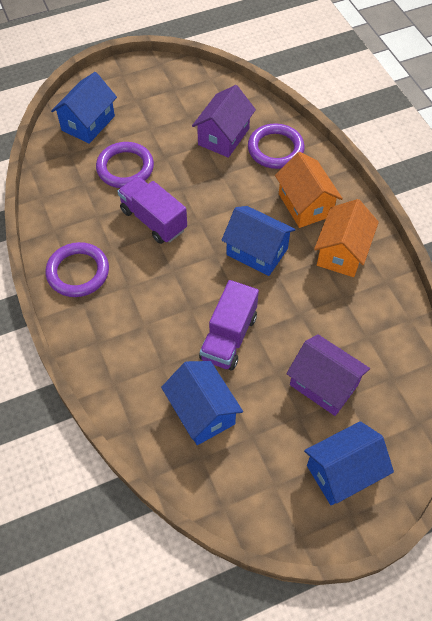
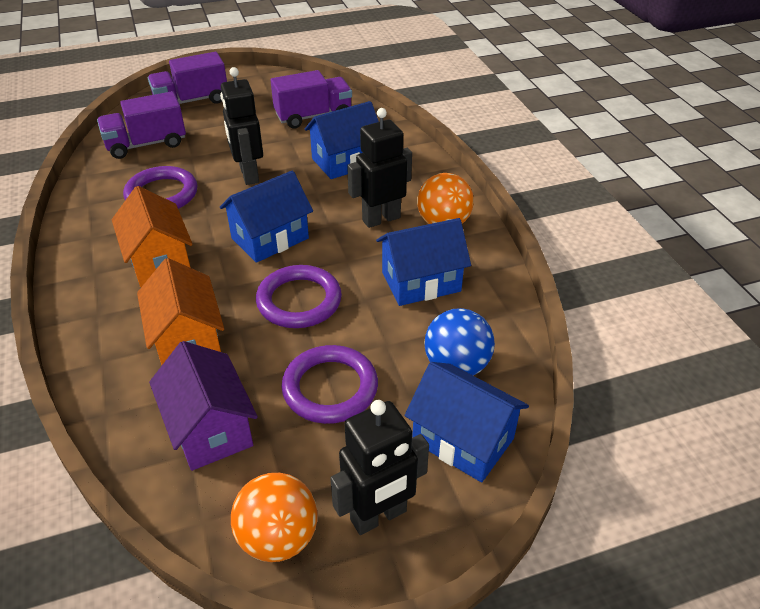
black robot: 0 -> 3
blue ball: 0 -> 1
orange ball: 0 -> 2
purple house: 2 -> 1
purple truck: 2 -> 3

